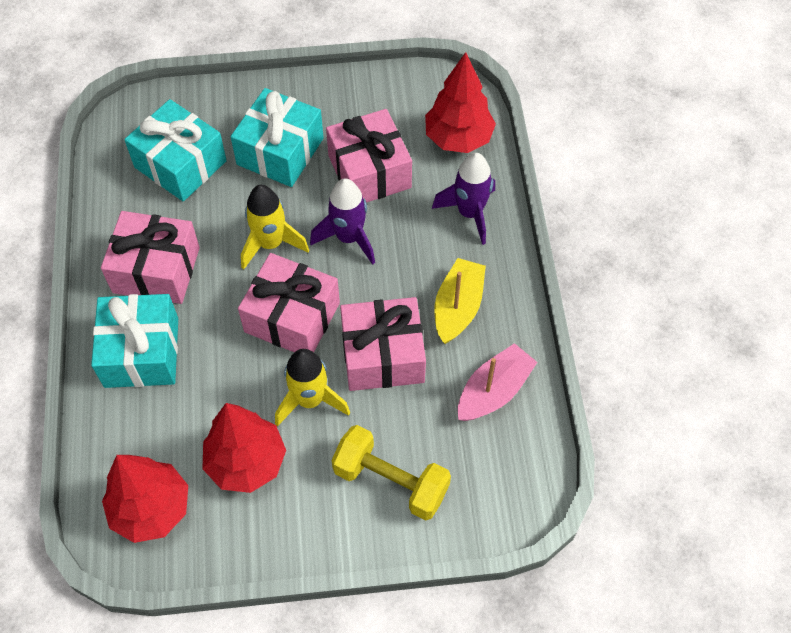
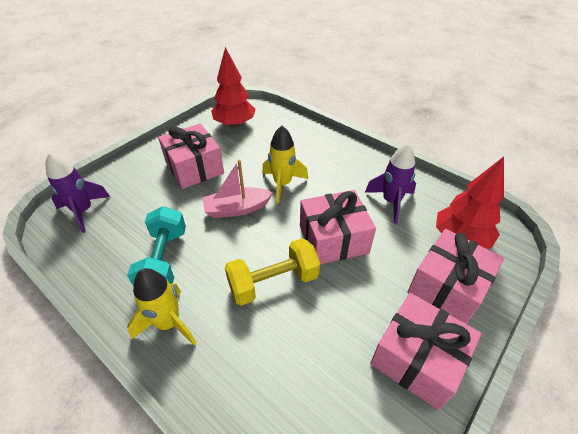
red tree: 3 -> 2
turquoise dumbbell: 0 -> 1
turquoise gift: 3 -> 0
yellow boat: 1 -> 0

